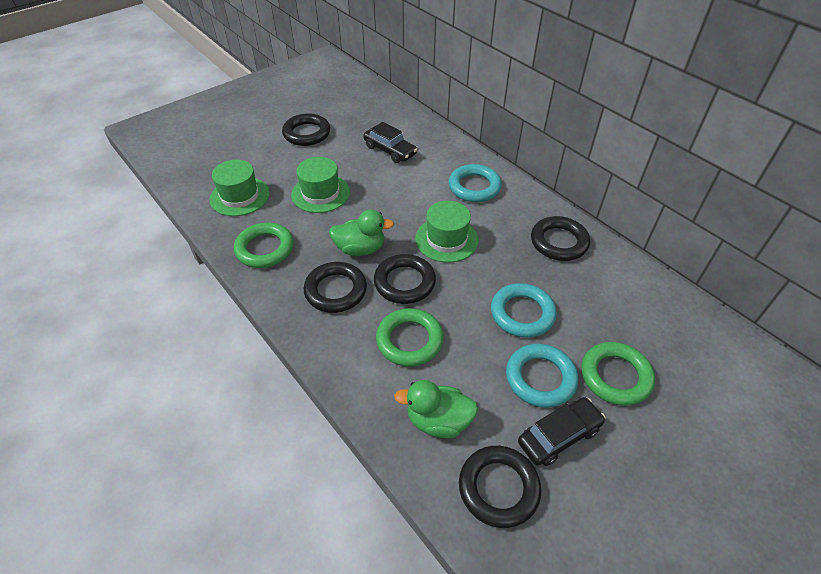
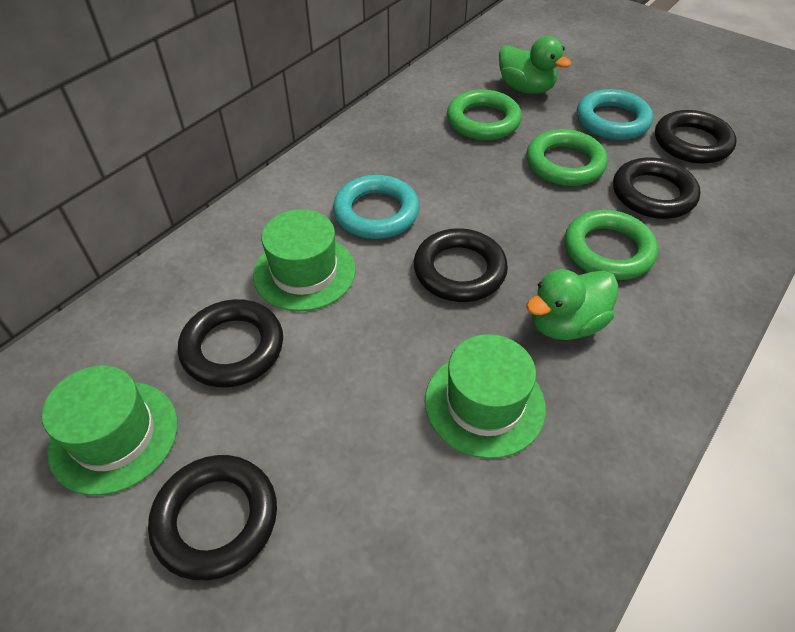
black car: 2 -> 0
turquoise ring: 3 -> 2

